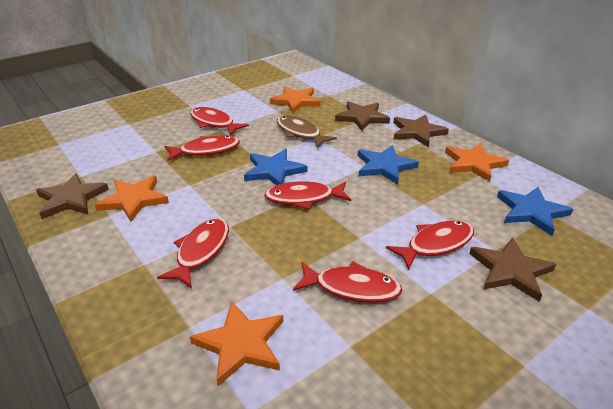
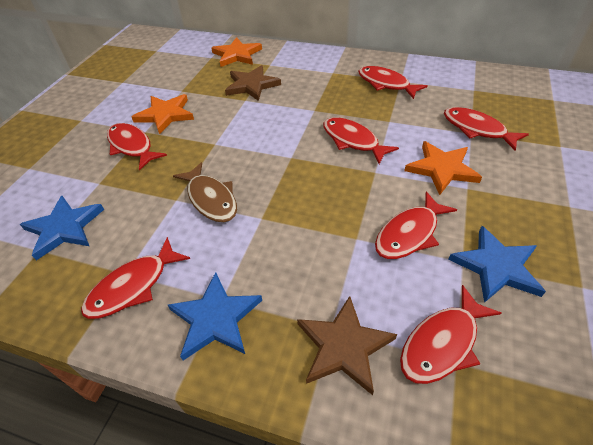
brown star: 4 -> 2
orange star: 4 -> 3
red fish: 6 -> 7

